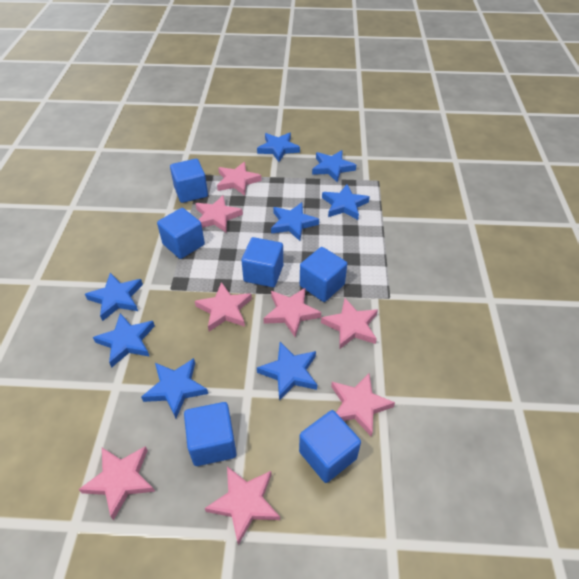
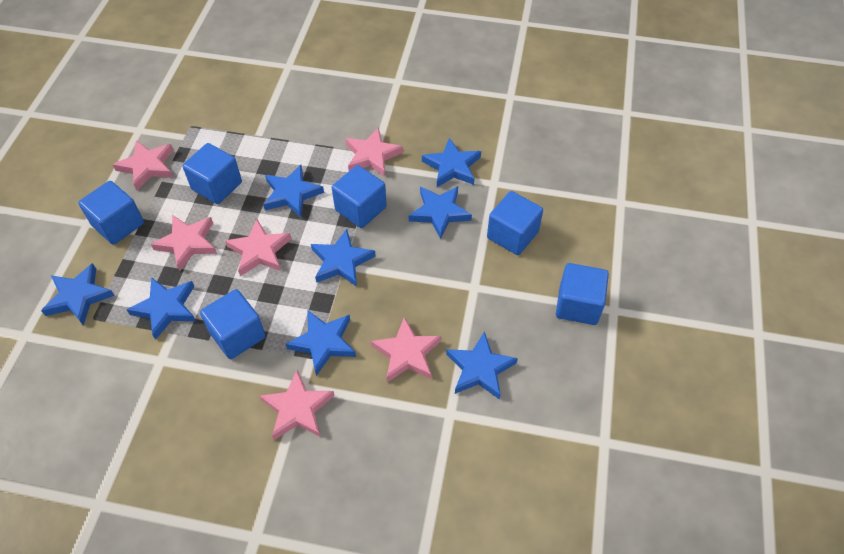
pink star: 8 -> 6

